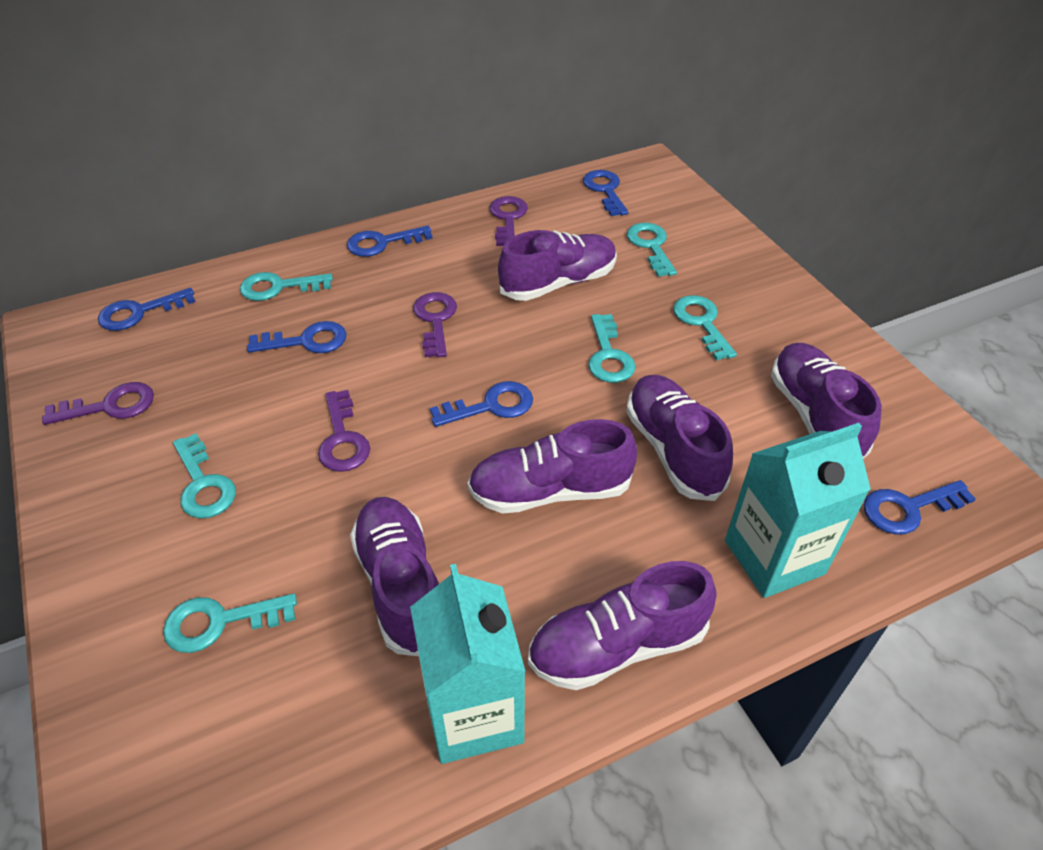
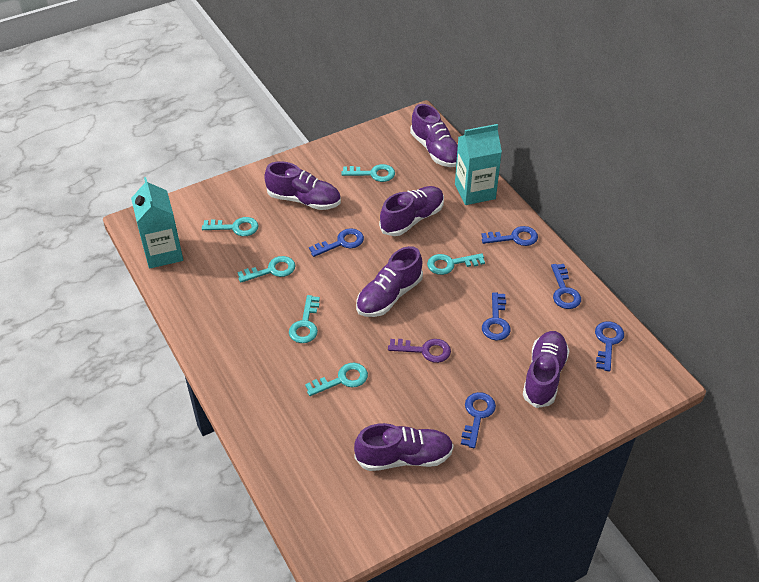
purple key: 4 -> 1

